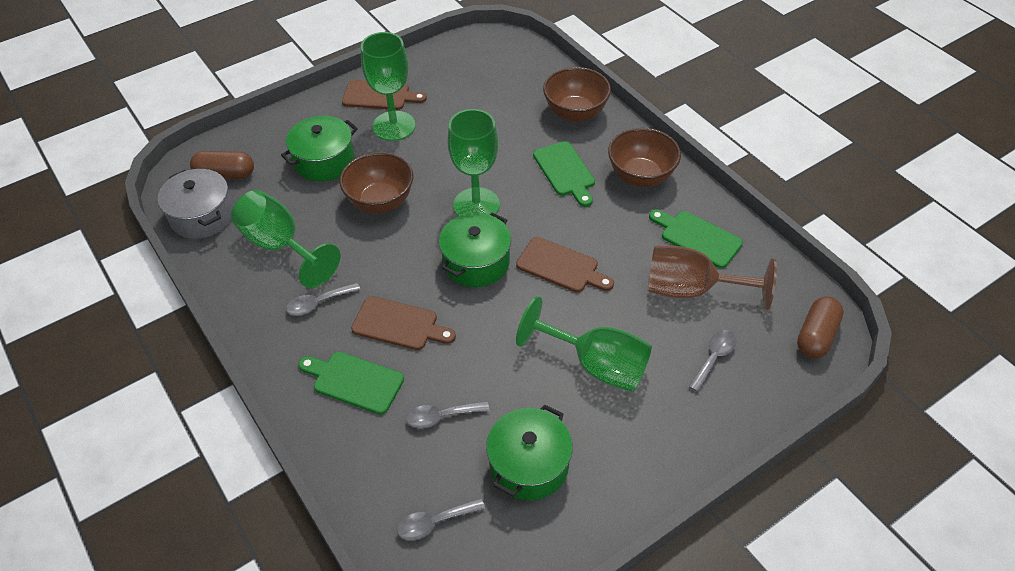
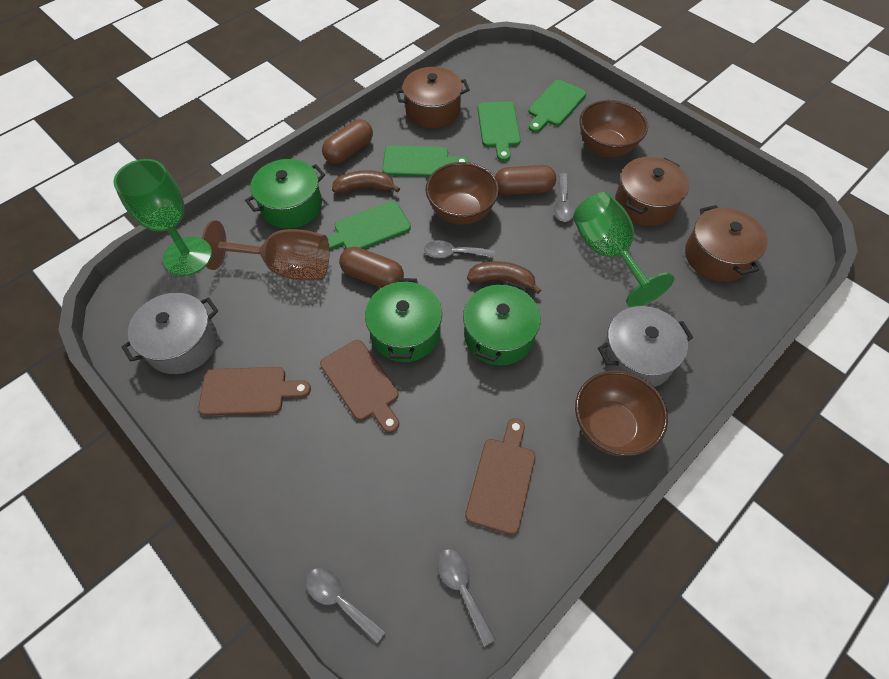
brown banana: 0 -> 2
brown capsule: 2 -> 3
brown pot: 0 -> 3
green cutting board: 3 -> 4
green goblet: 4 -> 2
grey pot: 1 -> 2

